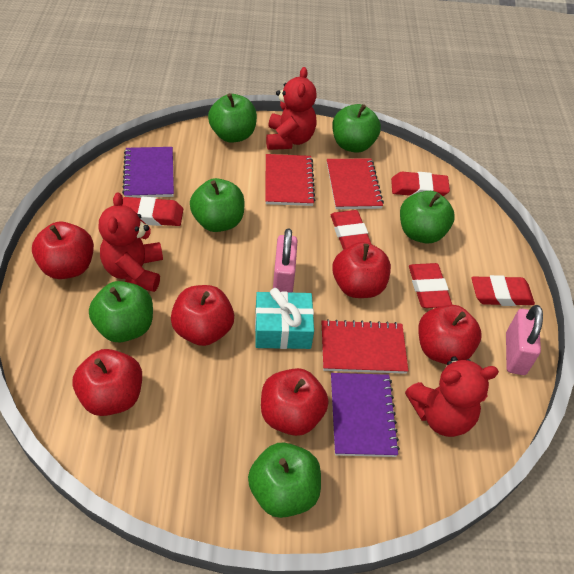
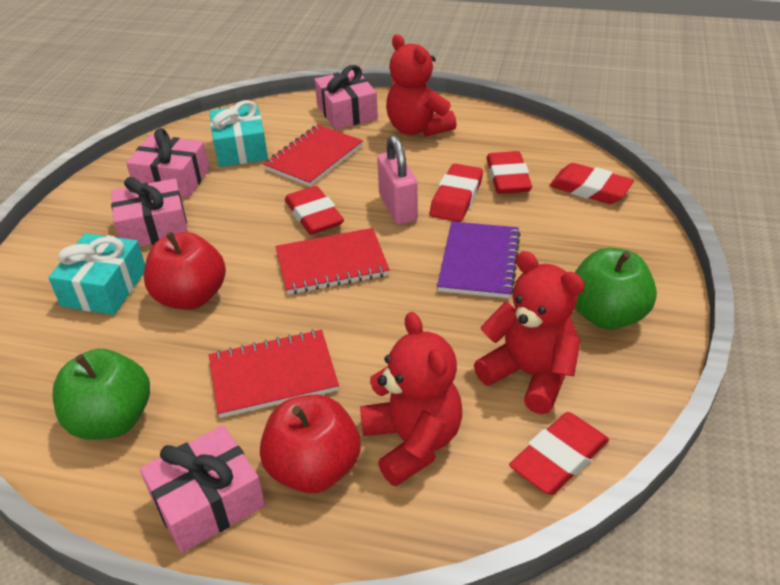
green apple: 6 -> 2
pink gift: 0 -> 4
pink padlock: 2 -> 1
purple notebook: 2 -> 1
red apple: 6 -> 2
turquoise gift: 1 -> 2

